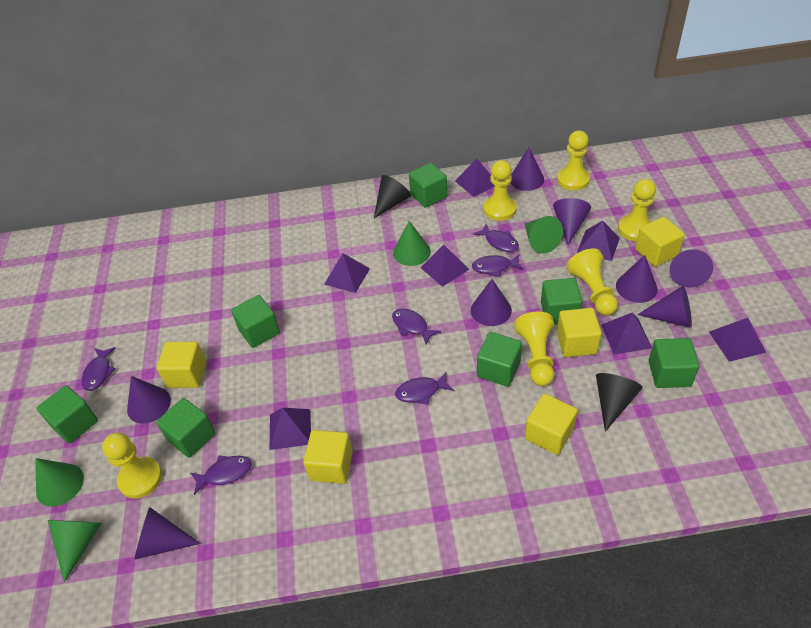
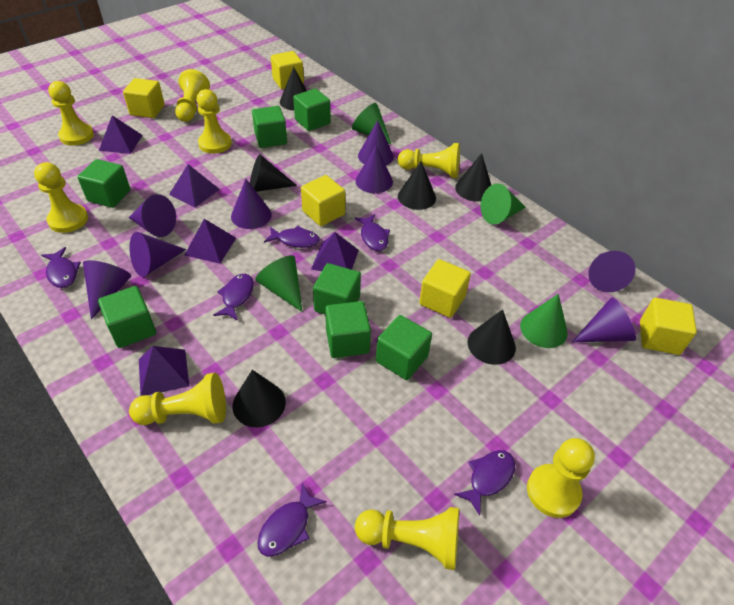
black cone: 2 -> 6
purple pyramid: 7 -> 5
yellow pawn: 6 -> 8

